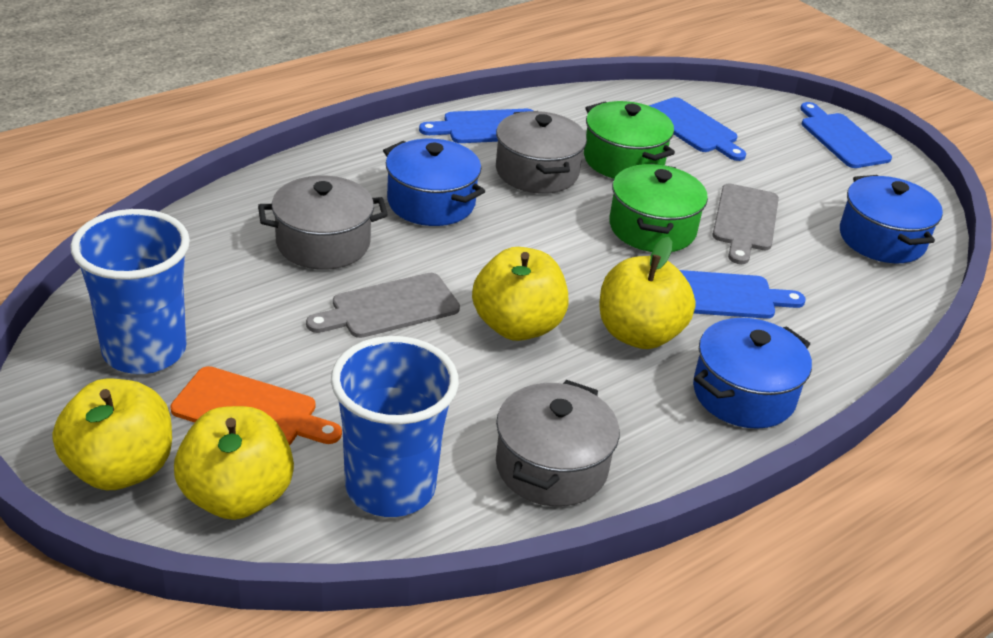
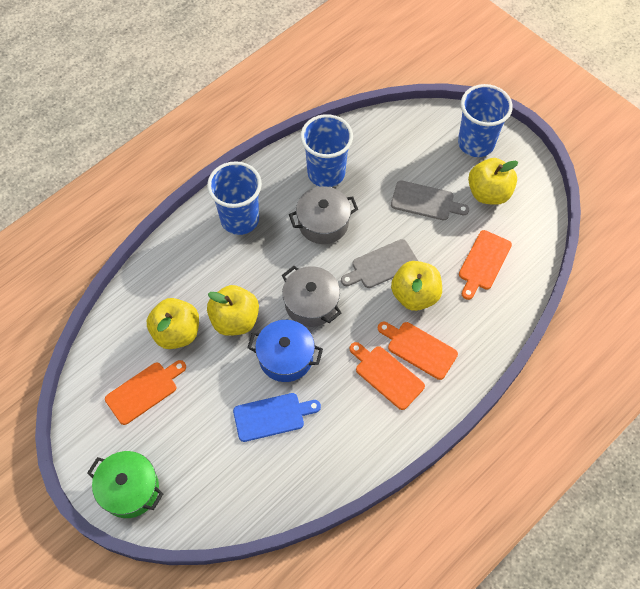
blue cup: 2 -> 3
blue cutting board: 4 -> 1
blue pot: 3 -> 1
green pot: 2 -> 1
grey pot: 3 -> 2
orange cutting board: 1 -> 4

